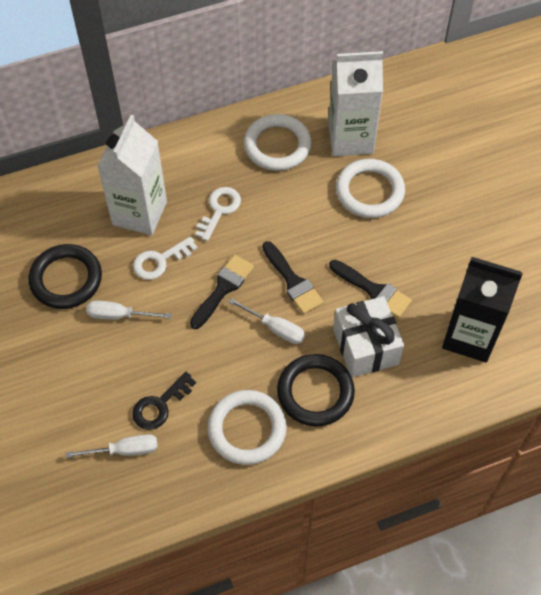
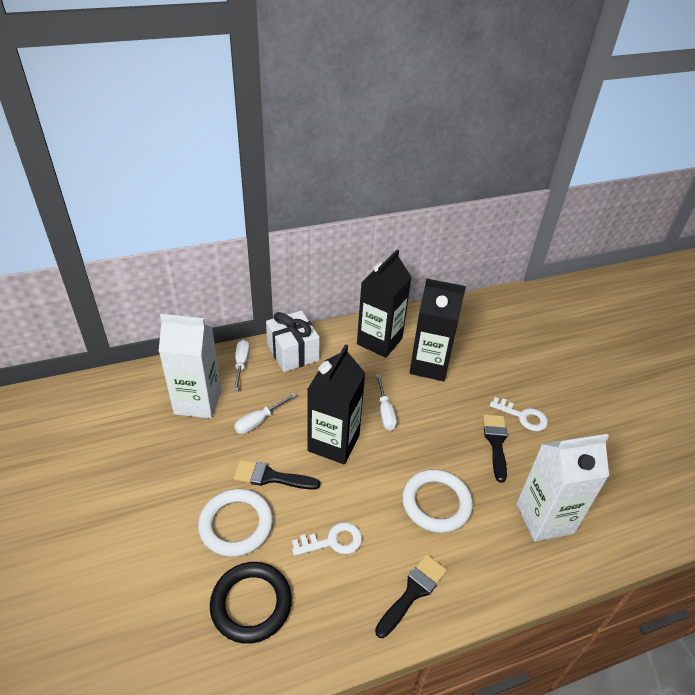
black carton: 1 -> 3
black key: 1 -> 0
black ring: 2 -> 1
white ring: 3 -> 2

